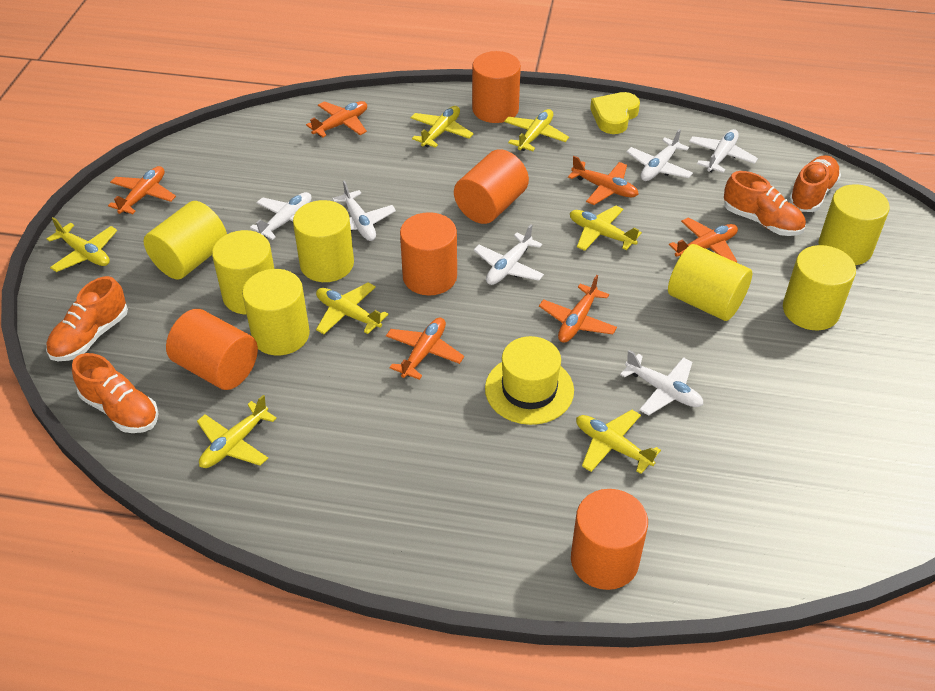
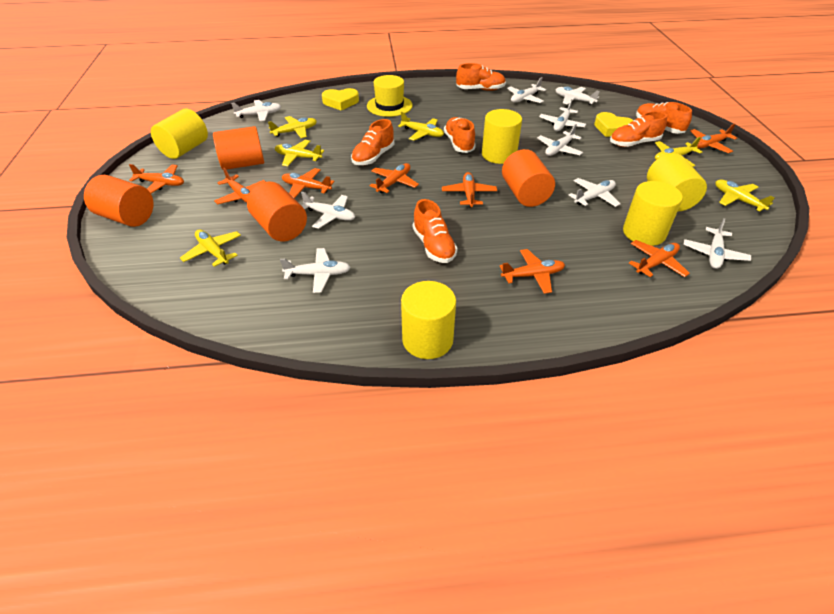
orange cylinder: 5 -> 4
orange plane: 6 -> 8
orange shoe: 4 -> 6
white plane: 6 -> 9
yellow cylinder: 7 -> 5
yellow heart: 1 -> 2
yellow plane: 7 -> 6

